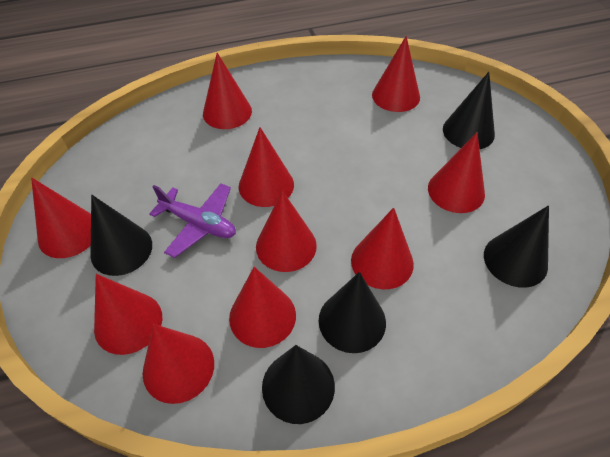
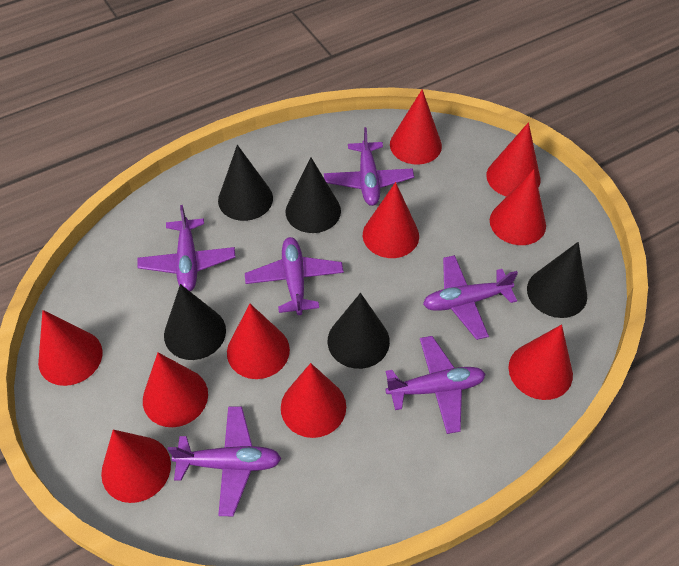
purple plane: 1 -> 6

